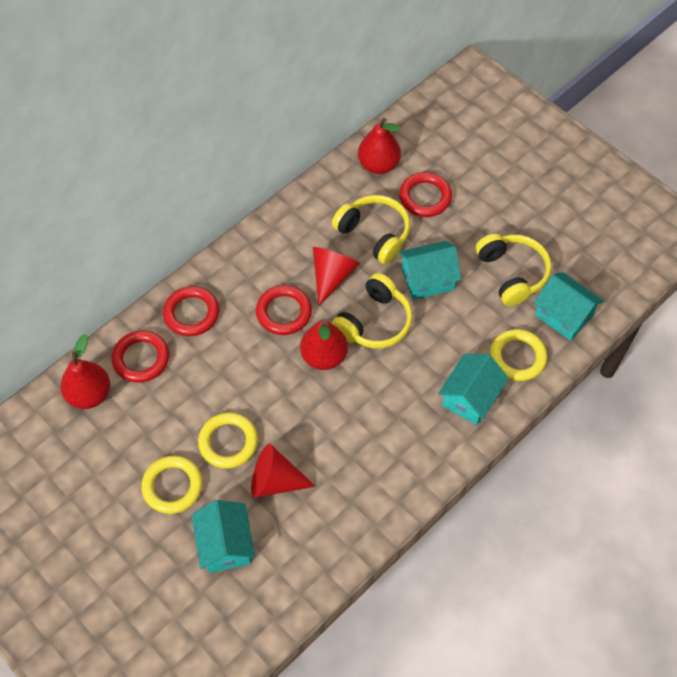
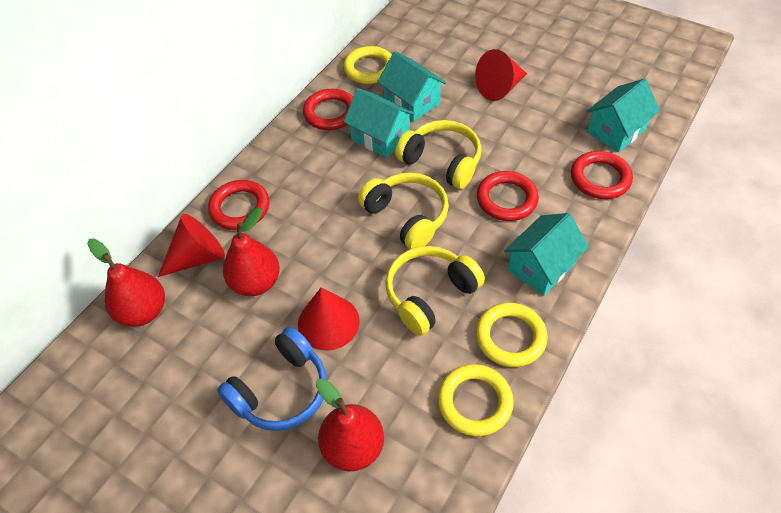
blue headphones: 0 -> 1
red cone: 2 -> 3

